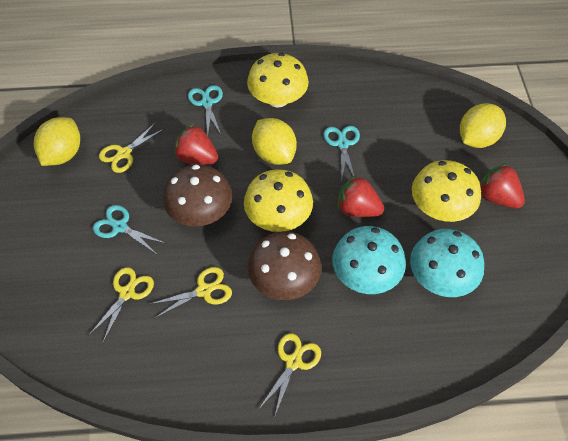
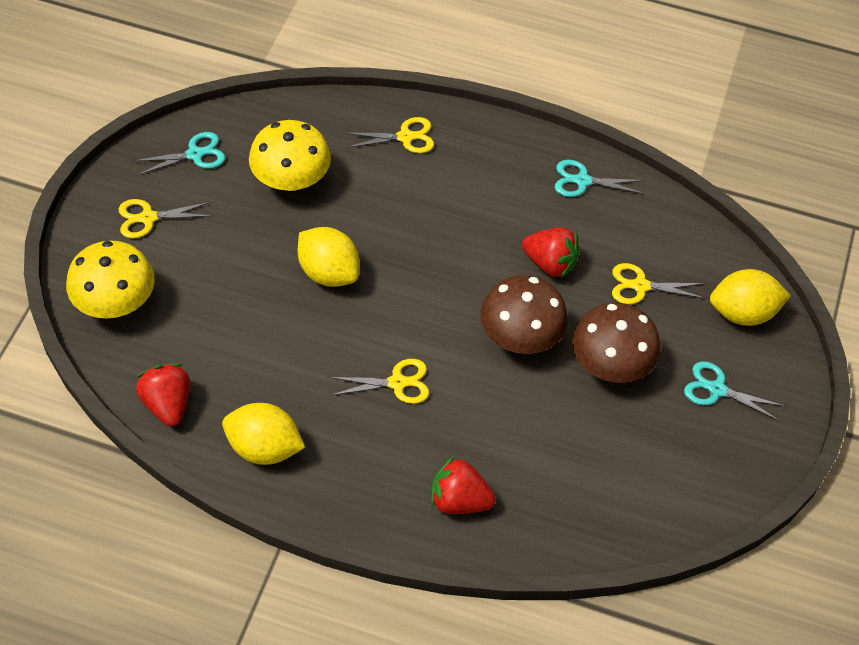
turquoise mushroom: 2 -> 0
yellow mushroom: 3 -> 2

